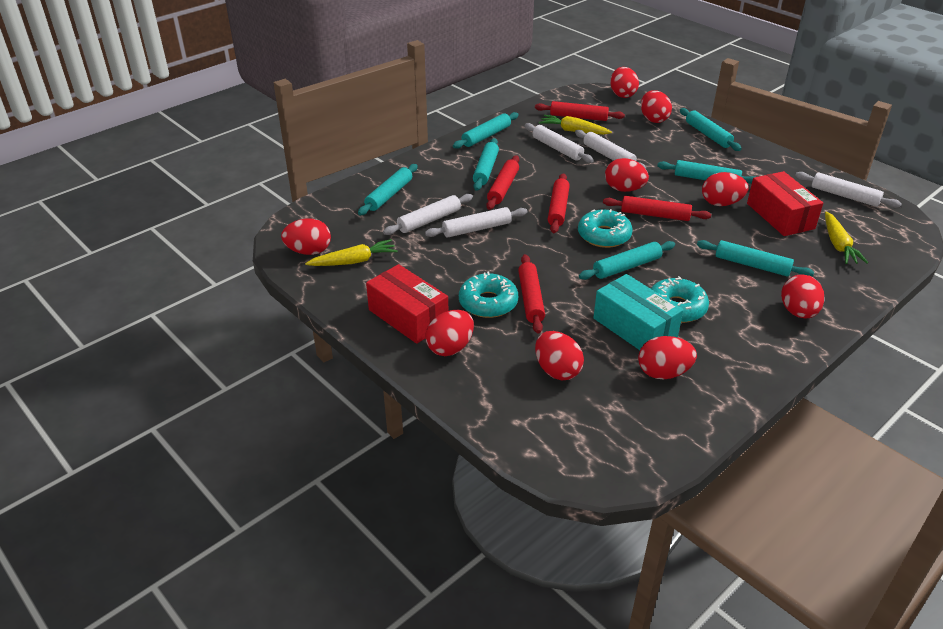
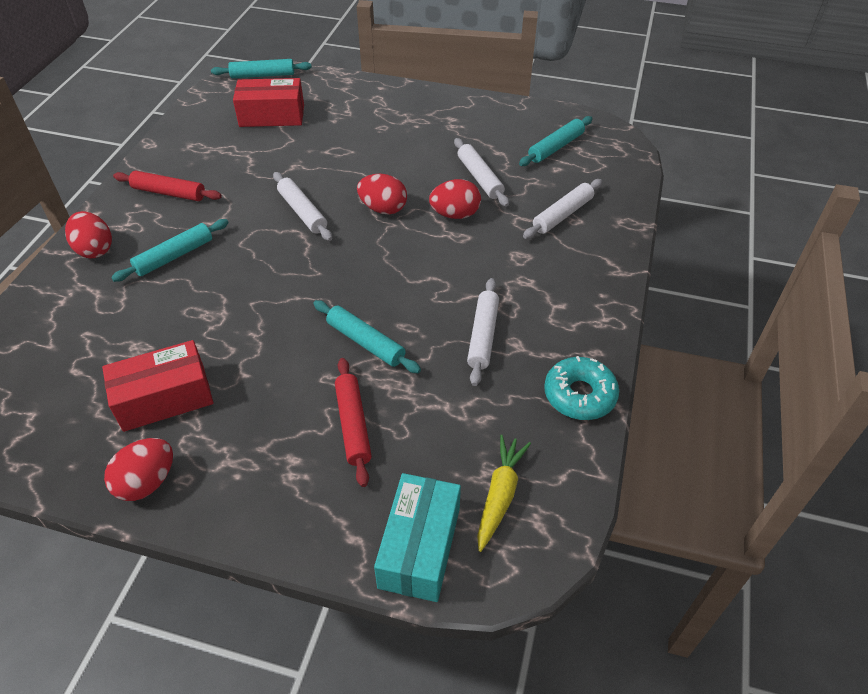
red egg: 9 -> 4
red rolling pin: 5 -> 2
turquoise donut: 3 -> 1
turquoise rolling pin: 7 -> 4
white rolling pin: 5 -> 4
yellow carrot: 3 -> 1

